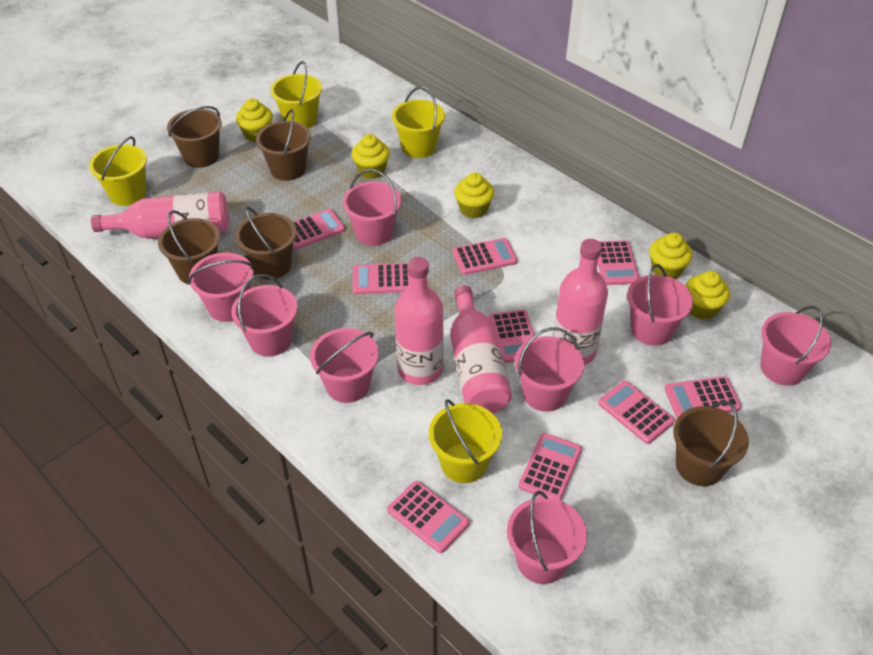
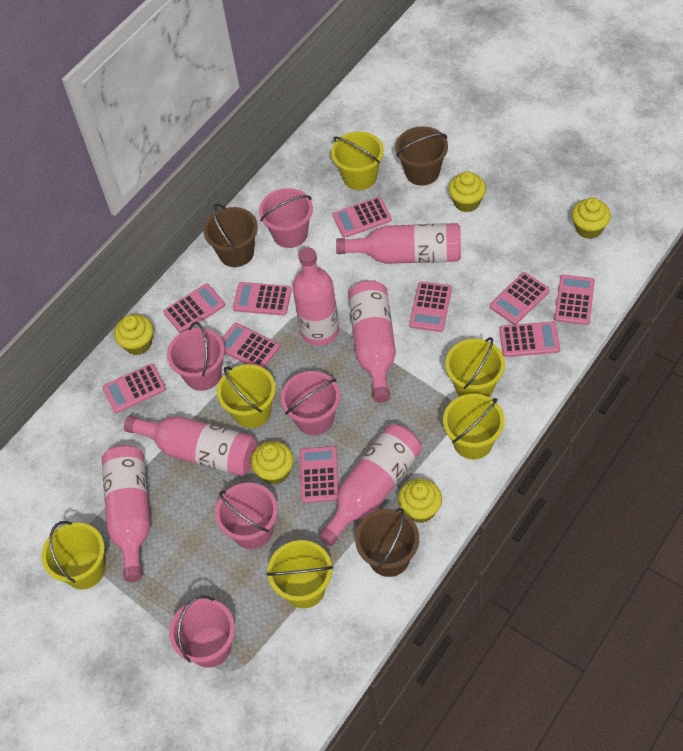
brown bucket: 5 -> 3
pink bottle: 4 -> 6
pink bucket: 8 -> 5
pink calculator: 9 -> 10
yellow bucket: 4 -> 6

